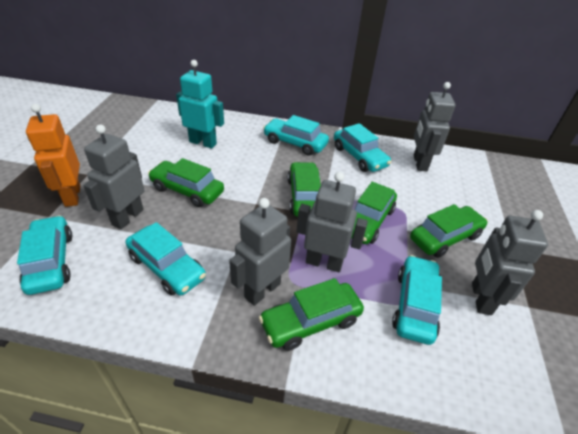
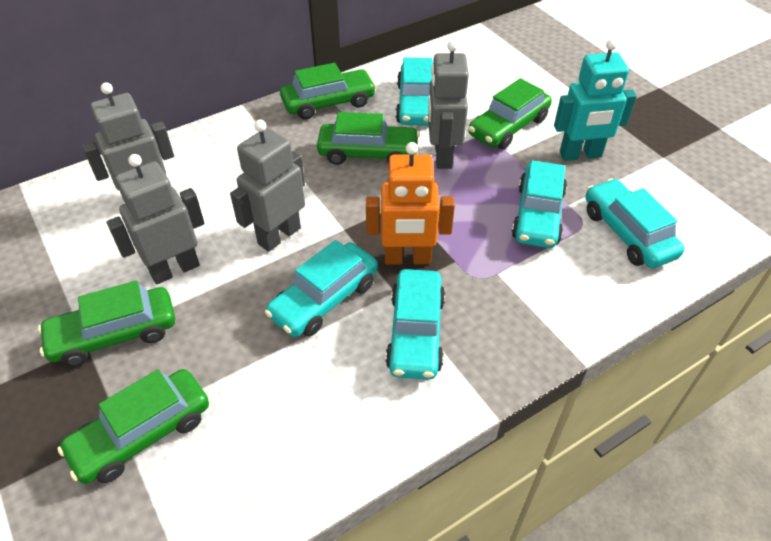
grey robot: 5 -> 4

